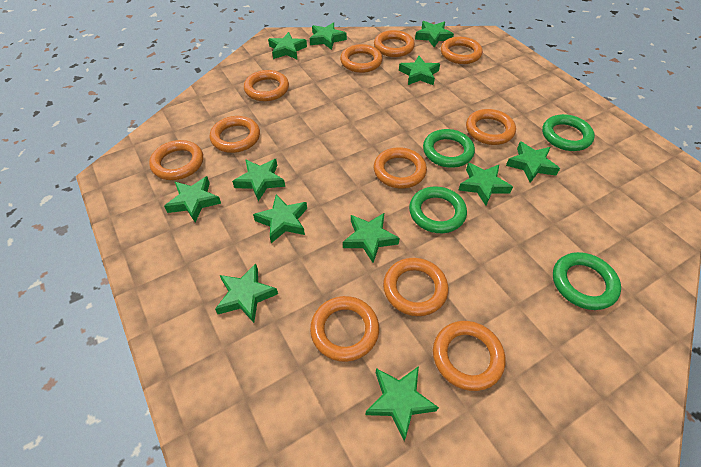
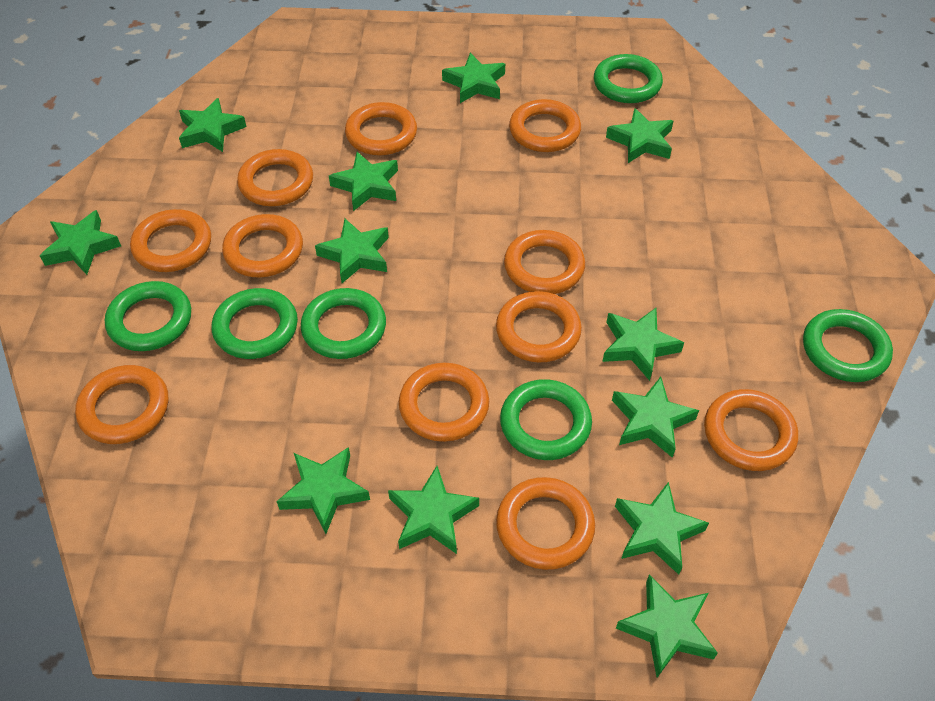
green ring: 4 -> 6

